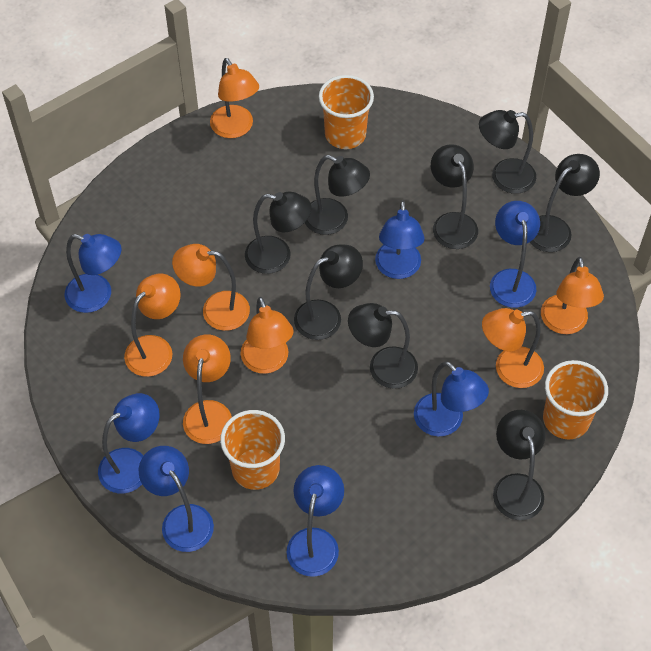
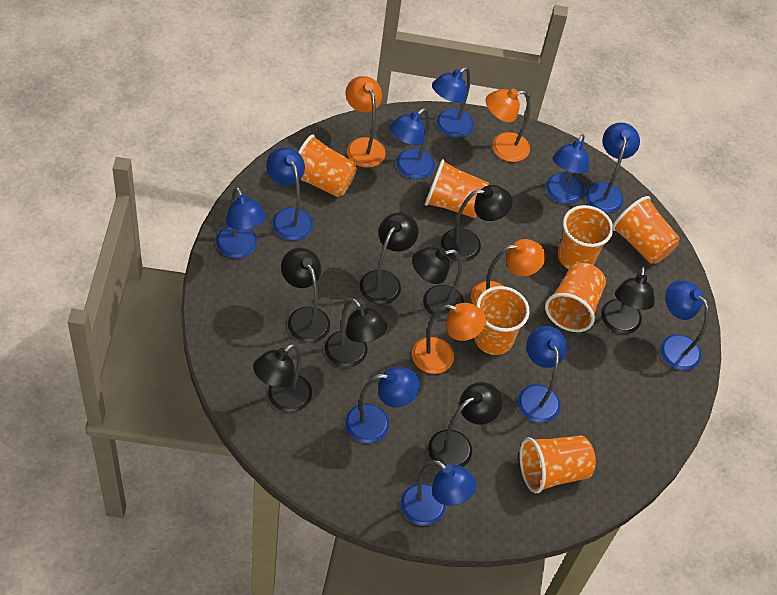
blue lamp: 7 -> 10
orange cup: 3 -> 7
orange lamp: 7 -> 4

